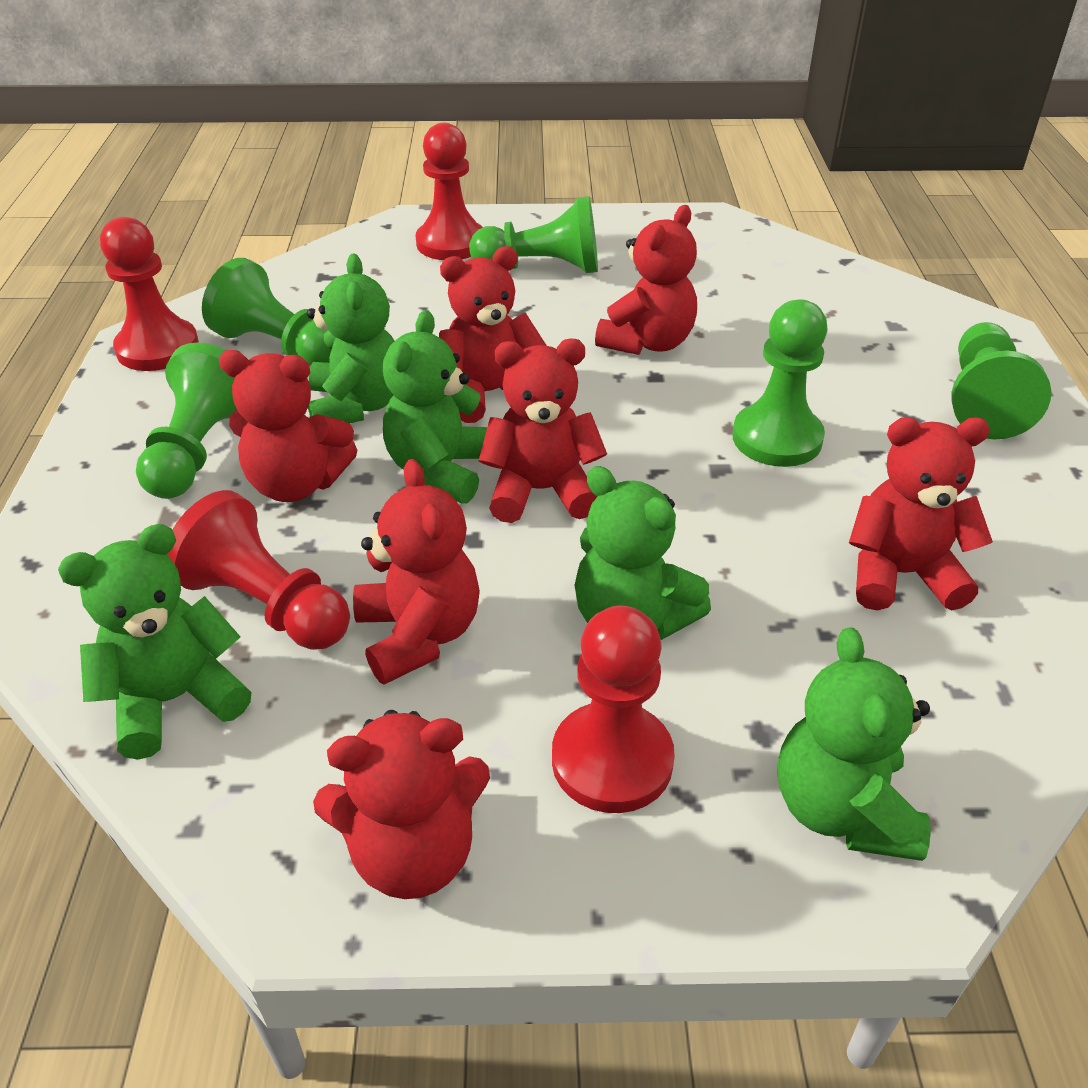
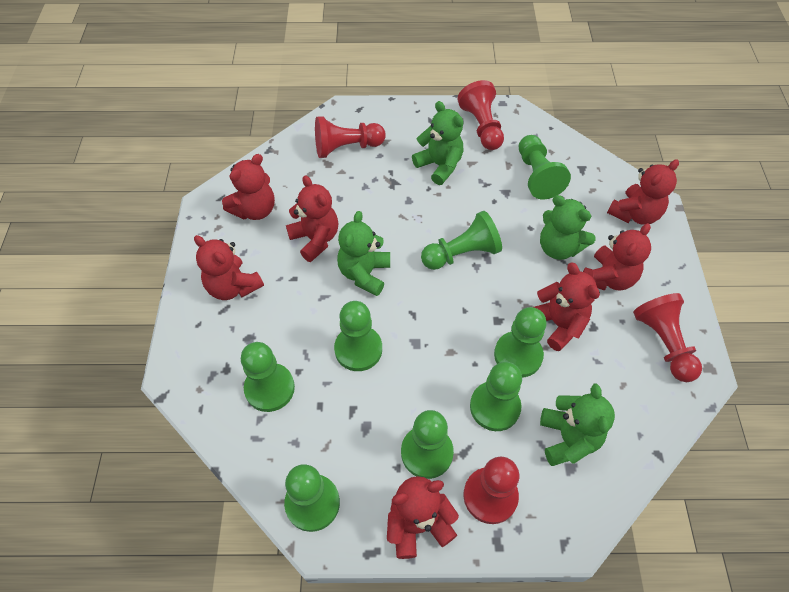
green pawn: 5 -> 8
green teddy bear: 5 -> 4

